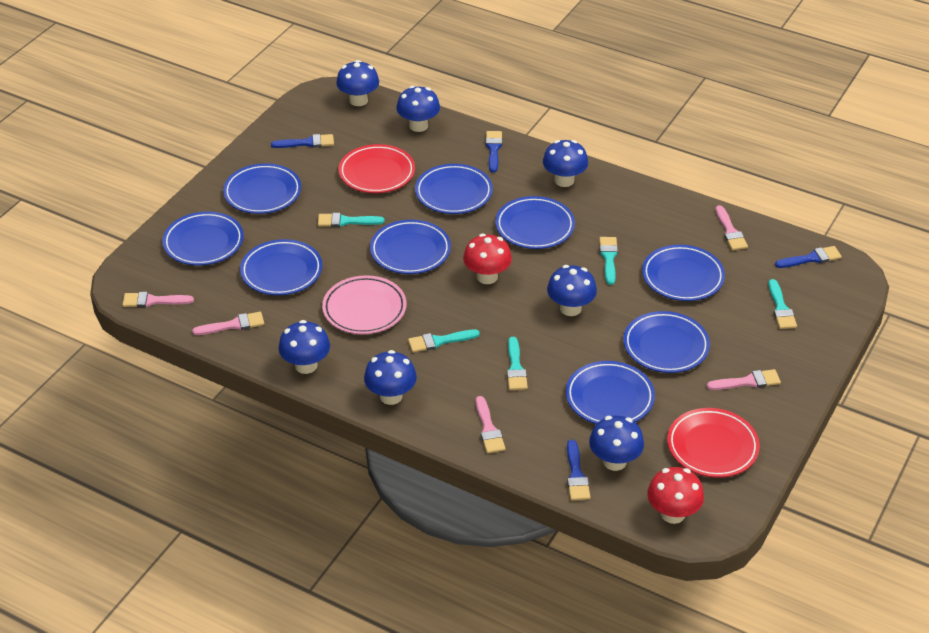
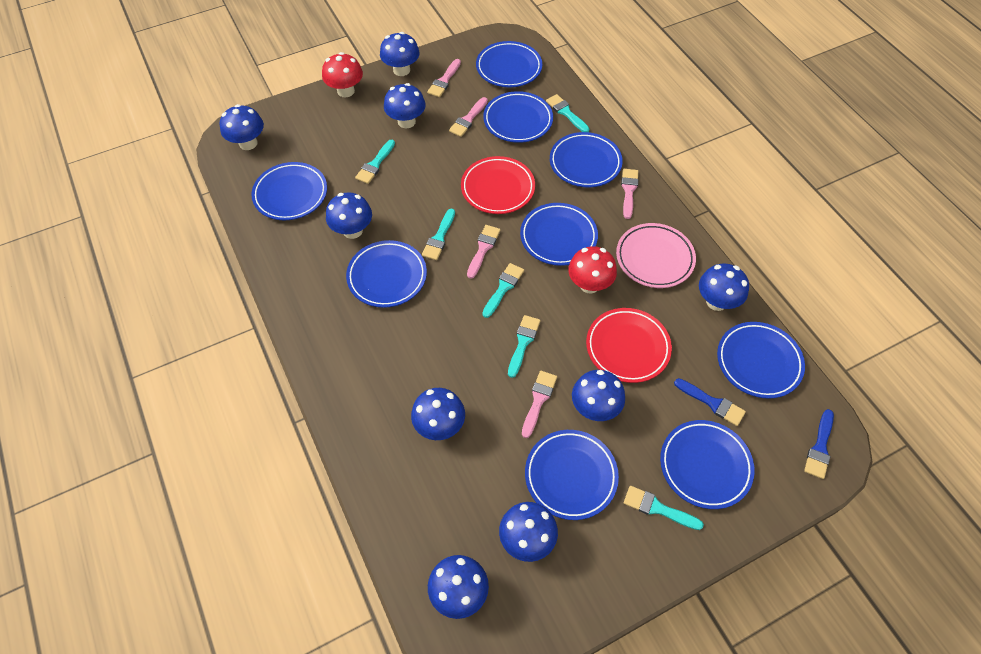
blue brush: 4 -> 2
blue mushroom: 7 -> 9
turquoise brush: 5 -> 6

